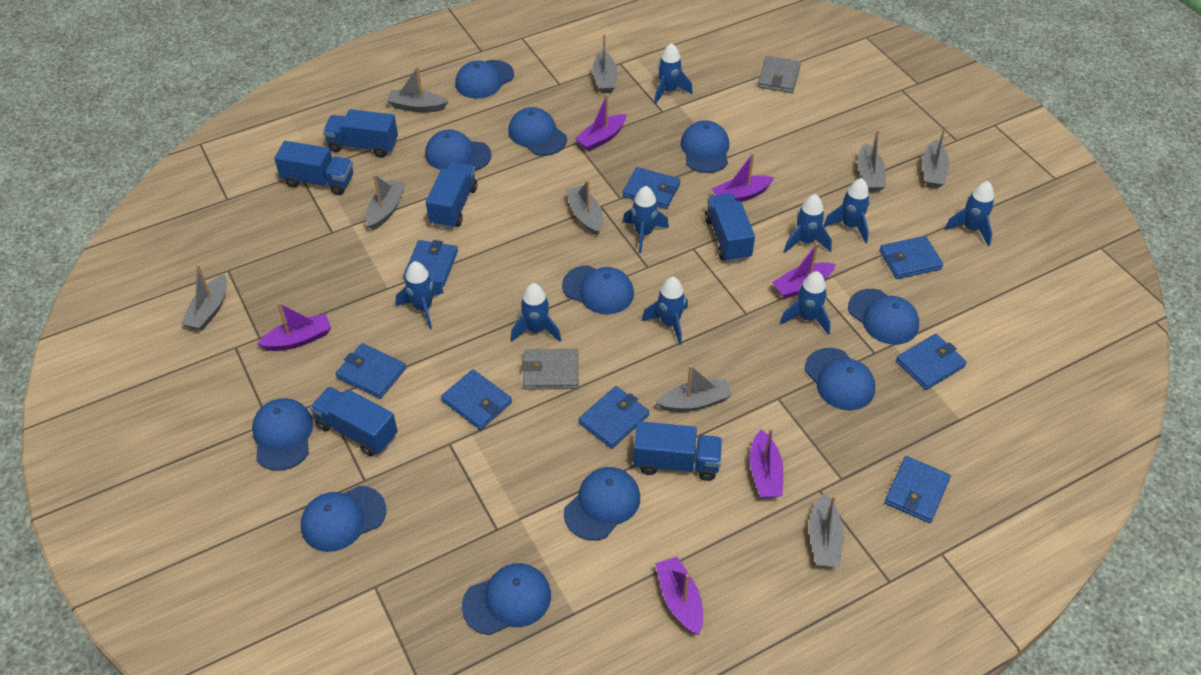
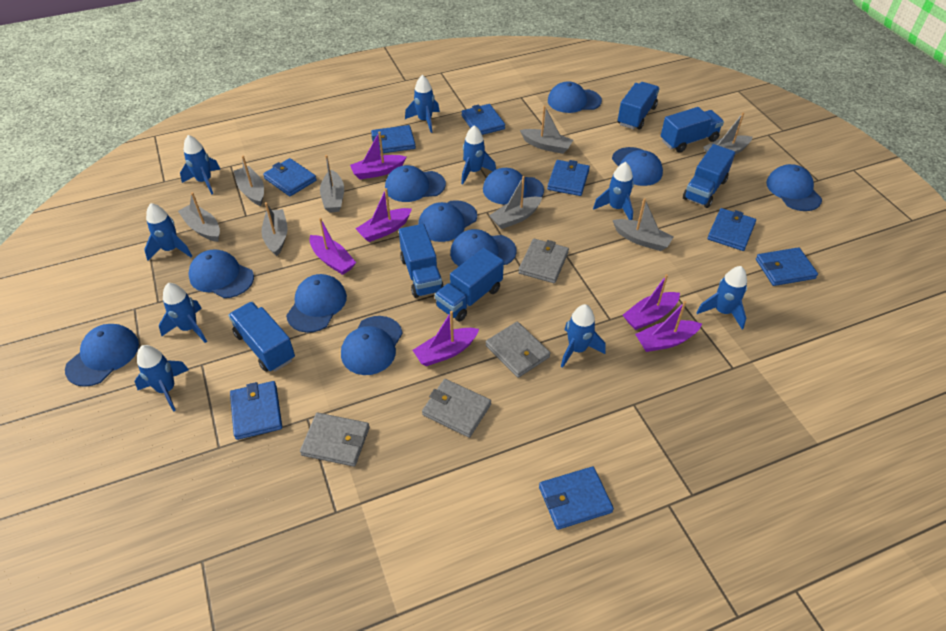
grey boat: 9 -> 8
grey wallet: 2 -> 4

